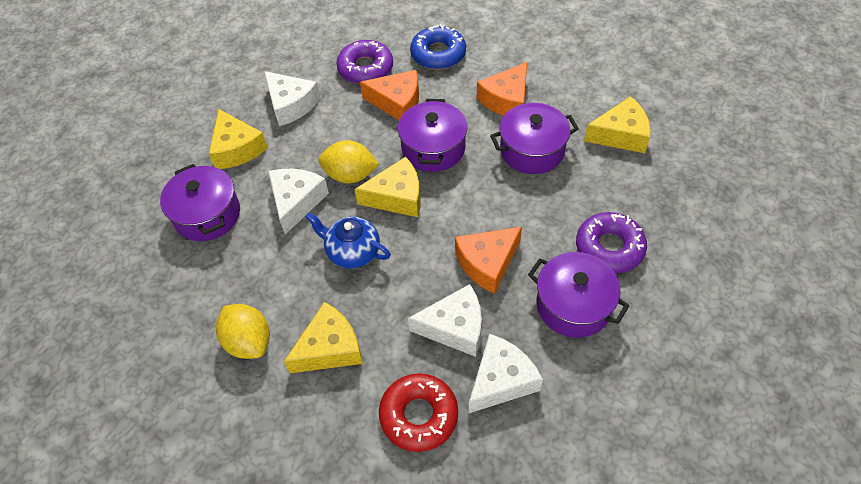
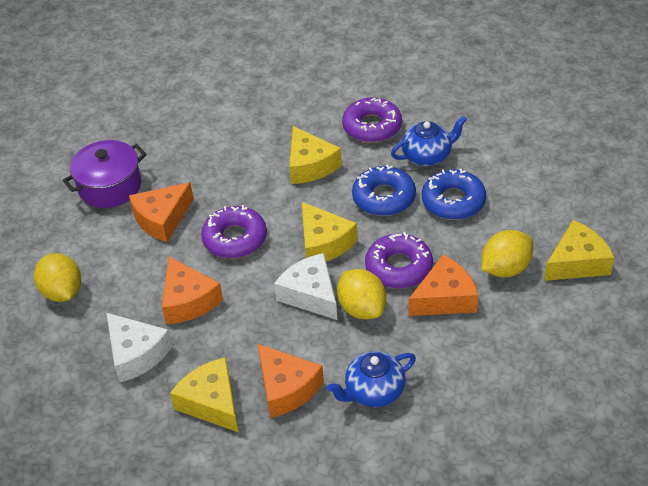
blue donut: 1 -> 2
blue teapot: 1 -> 2
orange cheese: 3 -> 4
purple donut: 2 -> 3
purple pot: 4 -> 1
red donut: 1 -> 0
white cheese: 4 -> 2
yellow lemon: 2 -> 3

